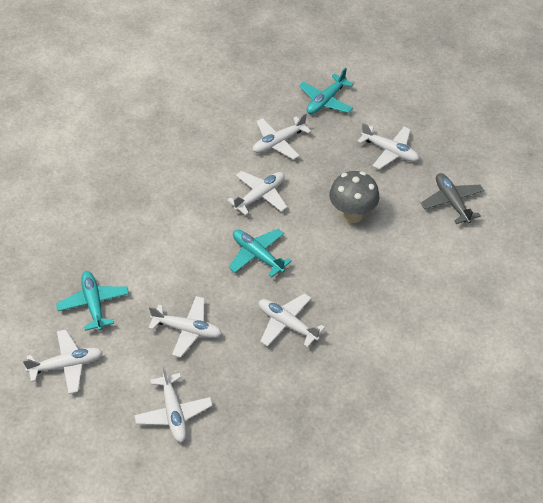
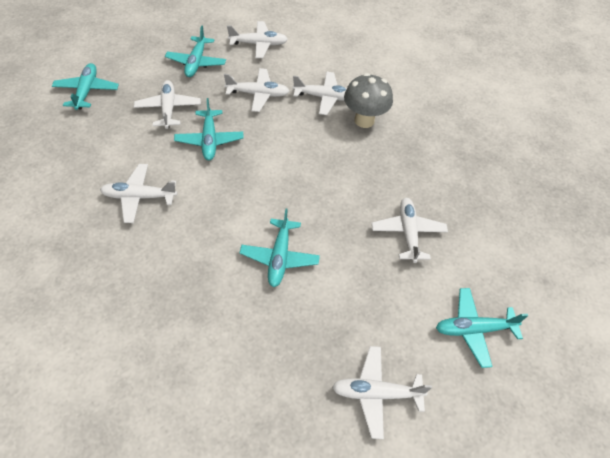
grey plane: 1 -> 0
turquoise plane: 3 -> 5

